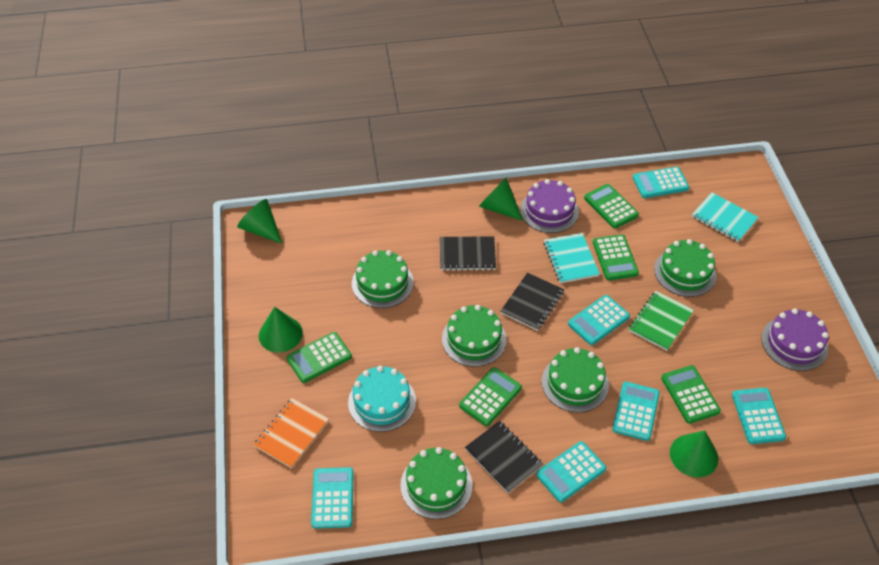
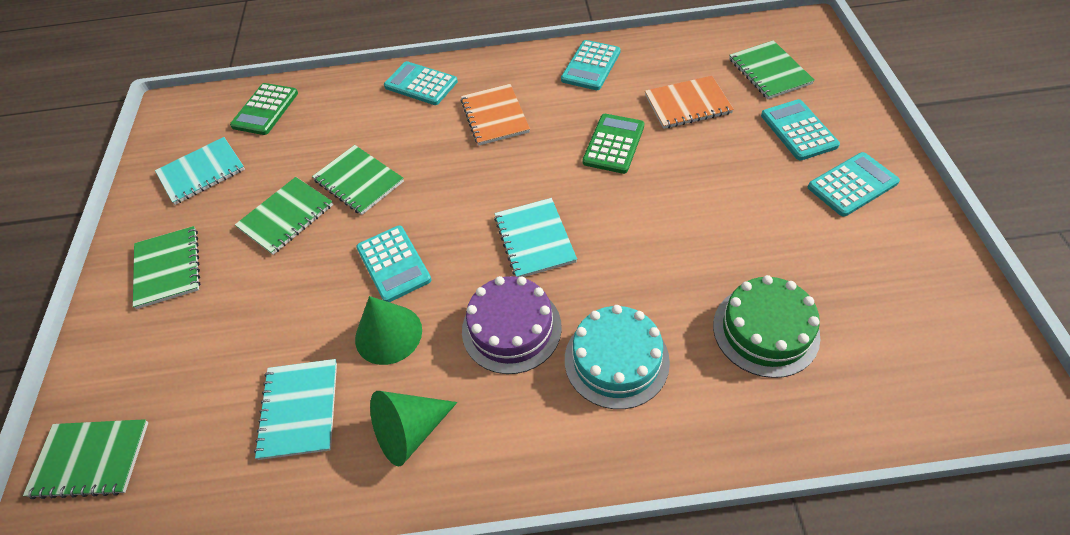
black notebook: 3 -> 0
green cake: 5 -> 1
green calculator: 5 -> 2
green cone: 4 -> 2
green notebook: 1 -> 5
orange notebook: 1 -> 2
purple cake: 2 -> 1
turquoise calculator: 6 -> 5
turquoise notebook: 2 -> 3

